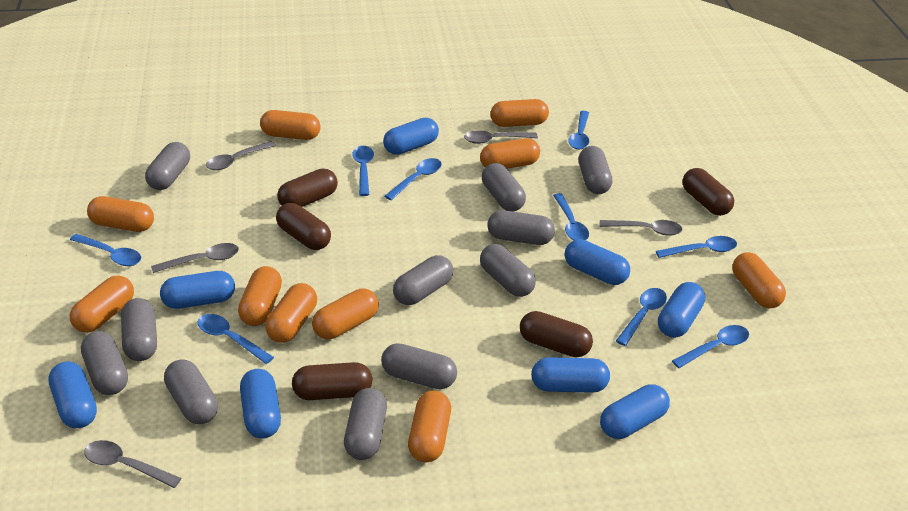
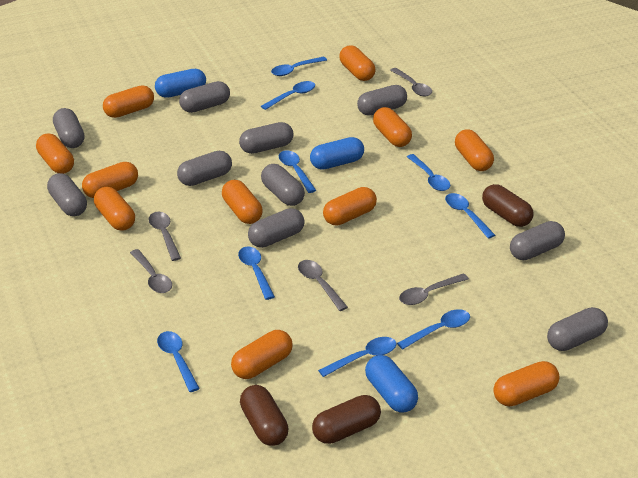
blue capsule: 8 -> 3
brown capsule: 5 -> 3
grey capsule: 11 -> 10
orange capsule: 10 -> 11

